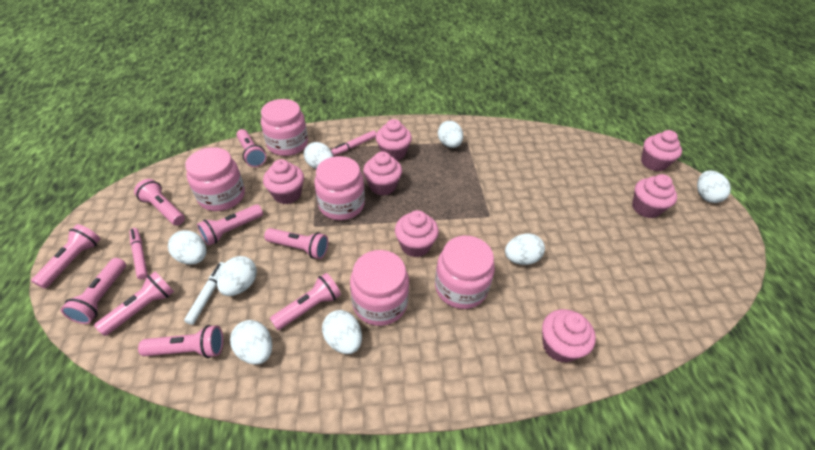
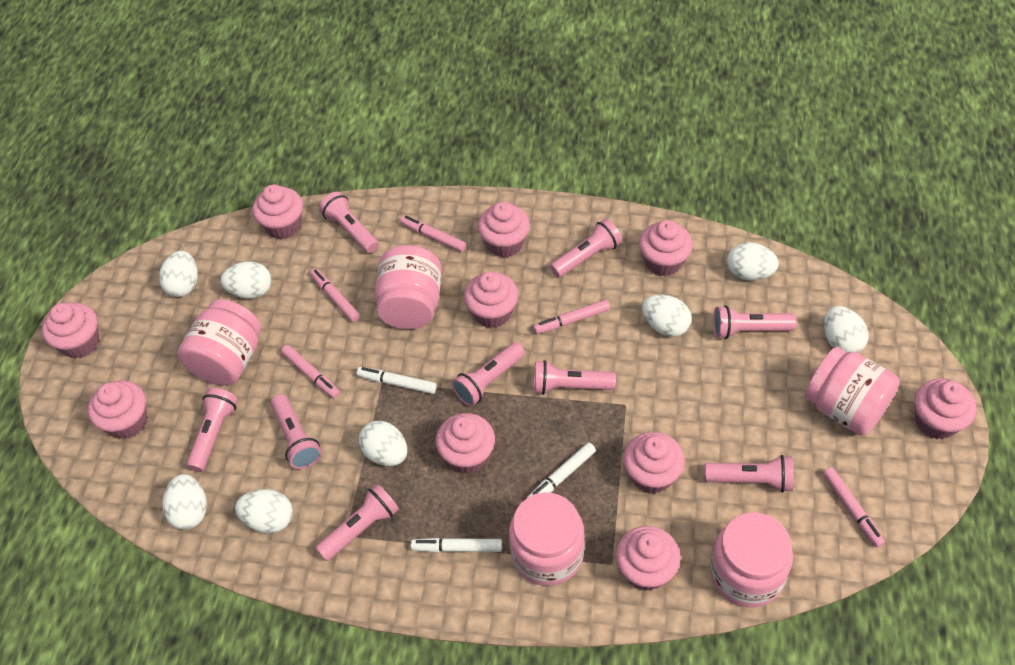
pink cupcake: 7 -> 10
pink marker: 2 -> 5
white marker: 1 -> 3

